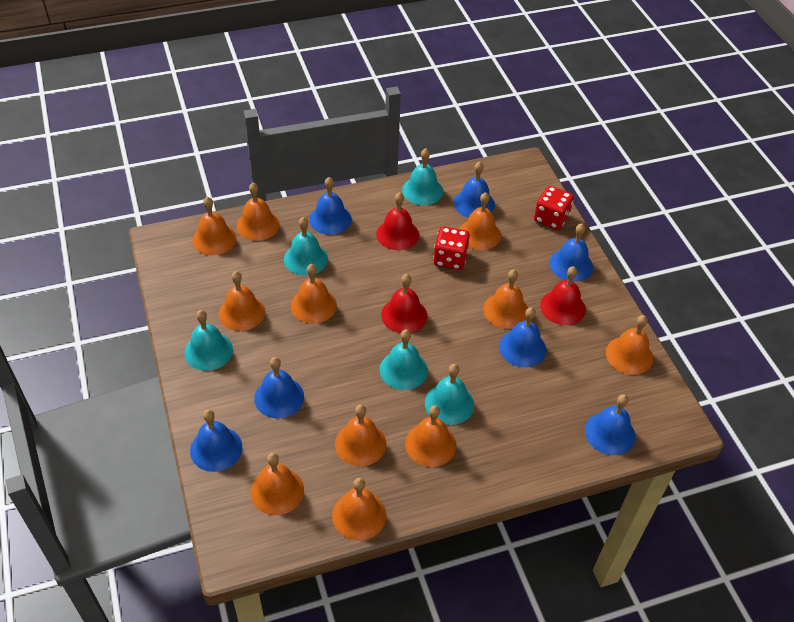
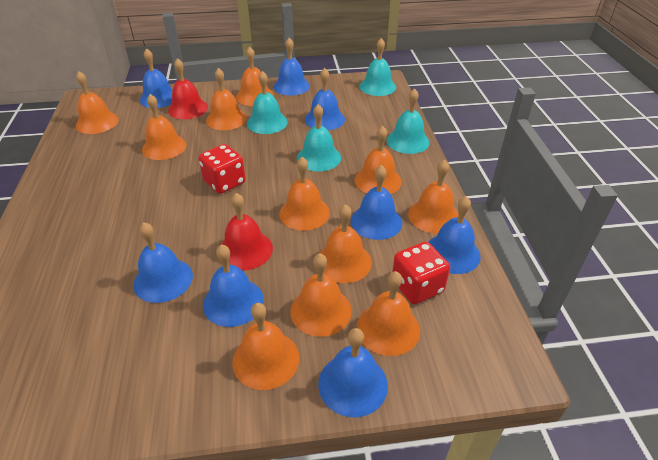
blue bell: 7 -> 8
red bell: 3 -> 2
turquoise bell: 5 -> 4

